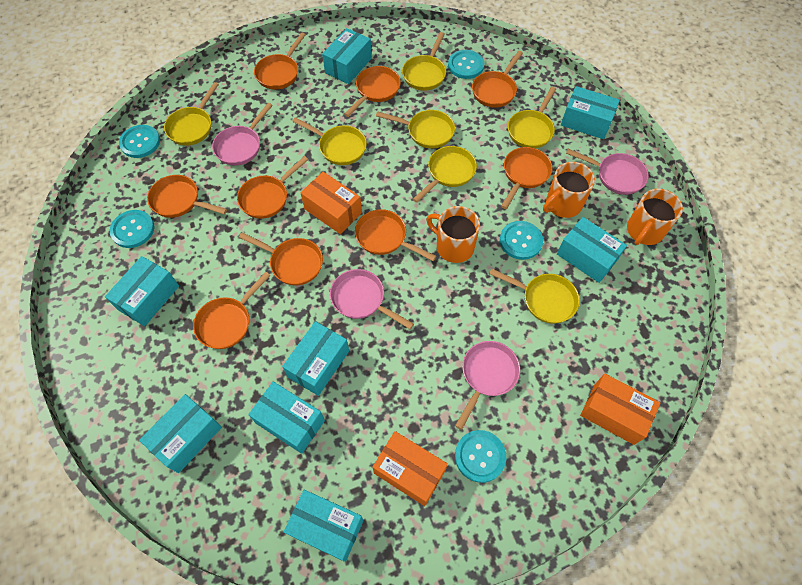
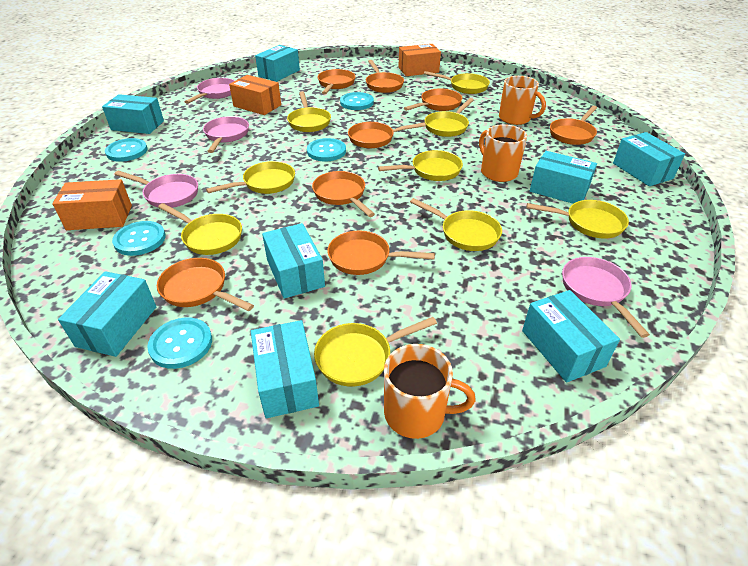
orange pan: 9 -> 8
yellow pan: 7 -> 9

